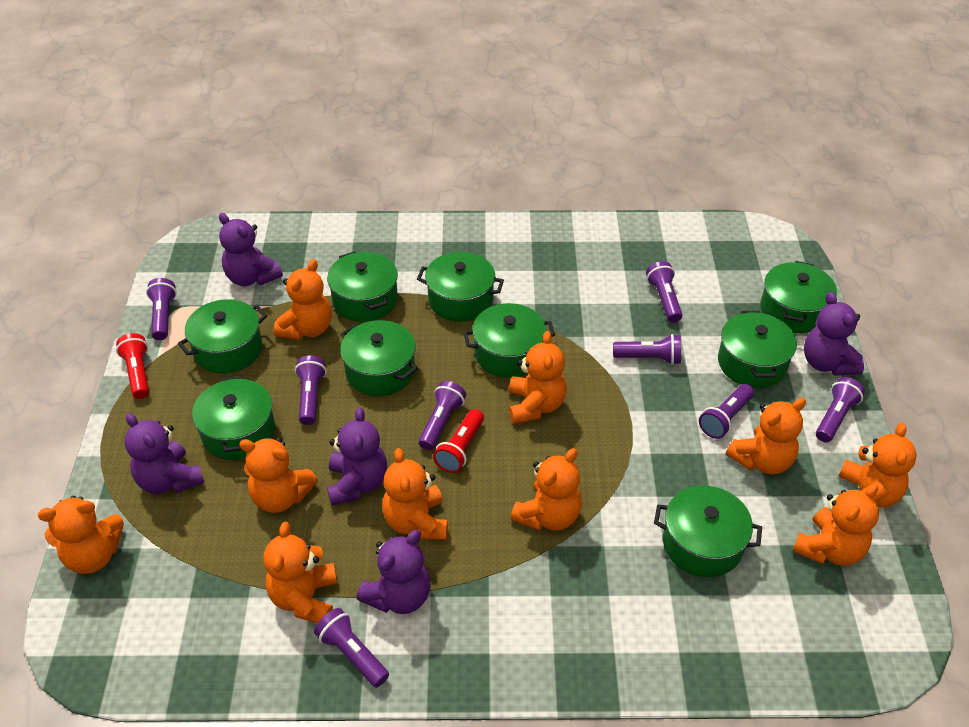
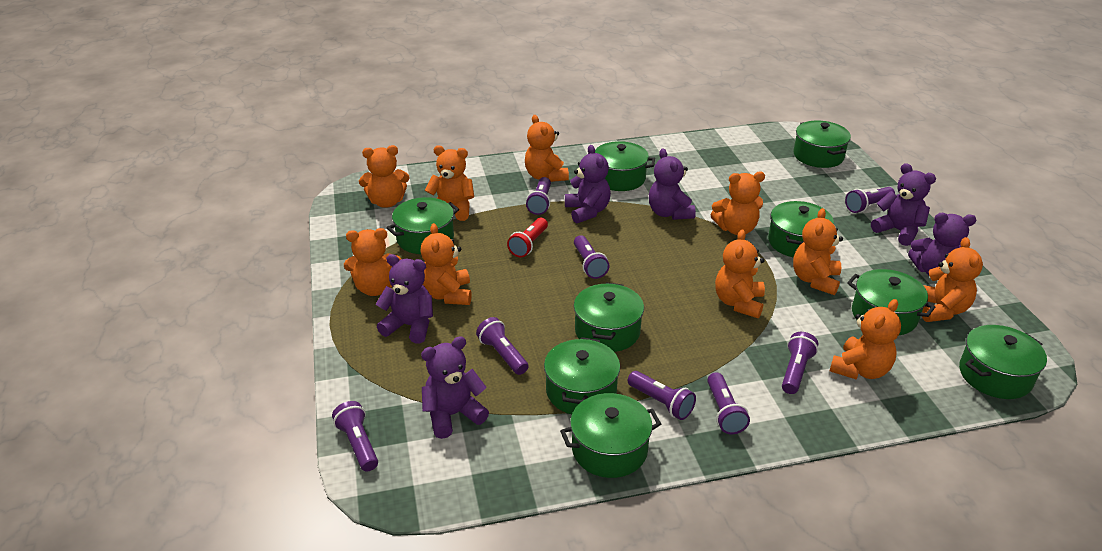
purple teddy bear: 5 -> 6
red flashlight: 2 -> 1

